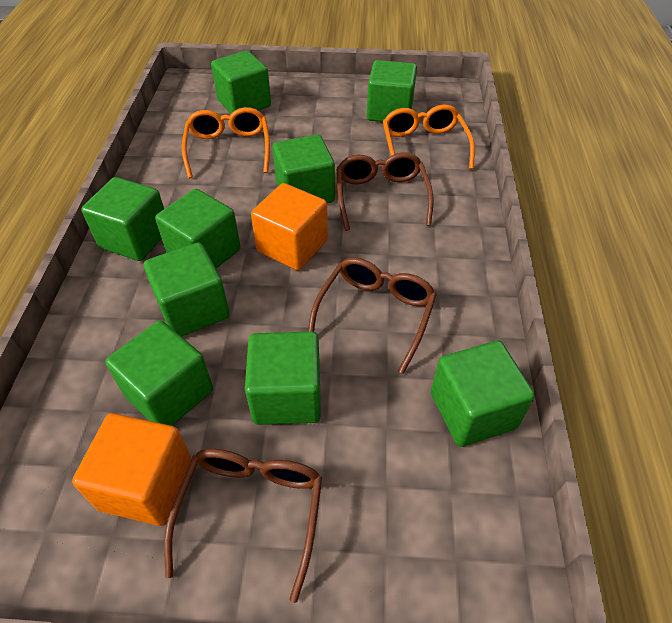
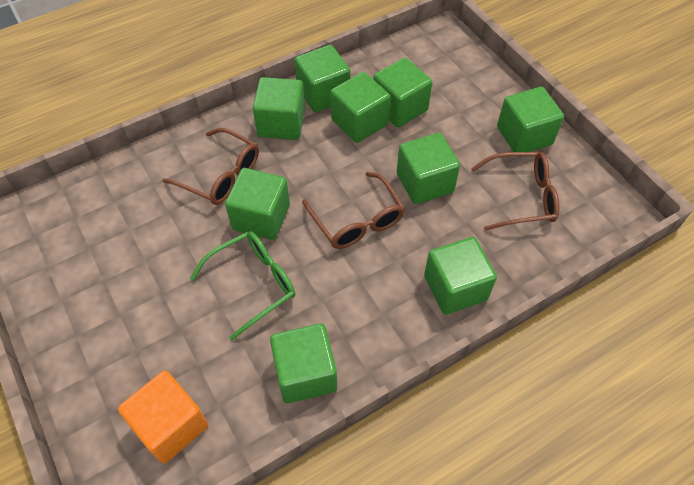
green glasses: 0 -> 1
orange cube: 2 -> 1
orange glasses: 2 -> 0

